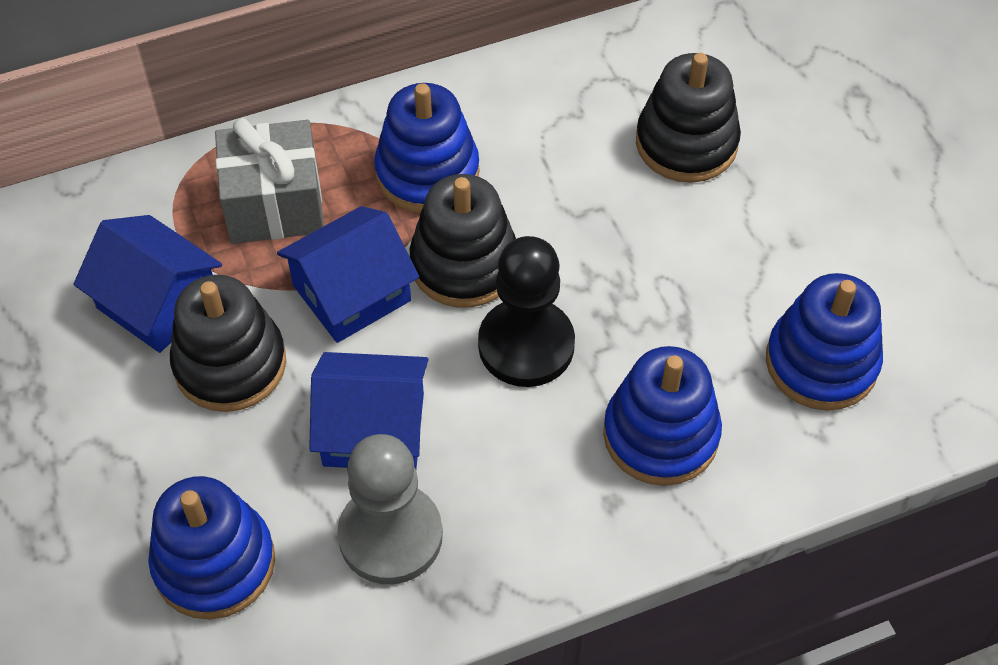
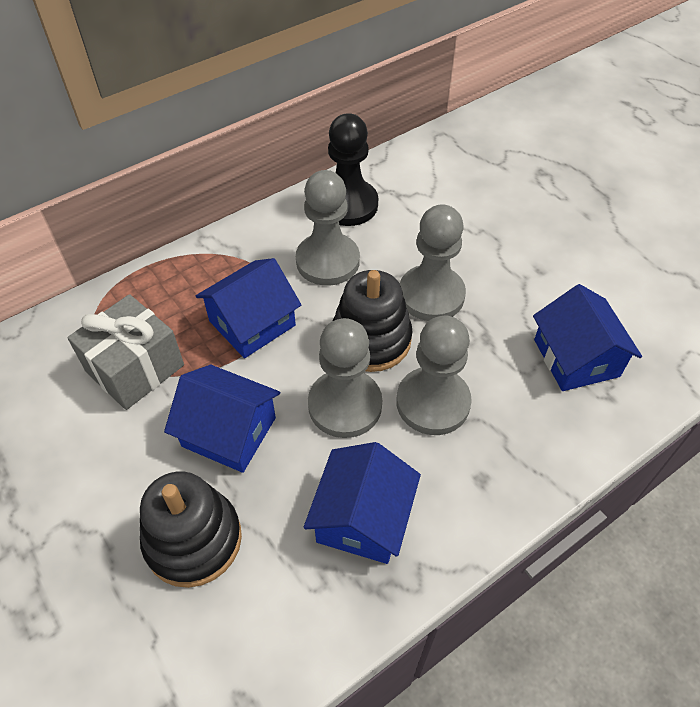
black stacking toy: 3 -> 2
blue house: 3 -> 4
blue stacking toy: 4 -> 0
grey pawn: 1 -> 4

